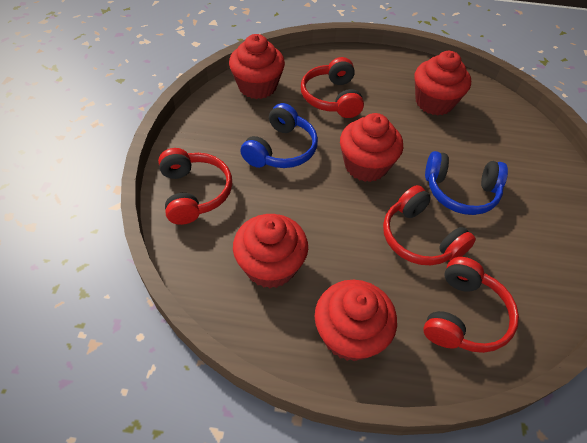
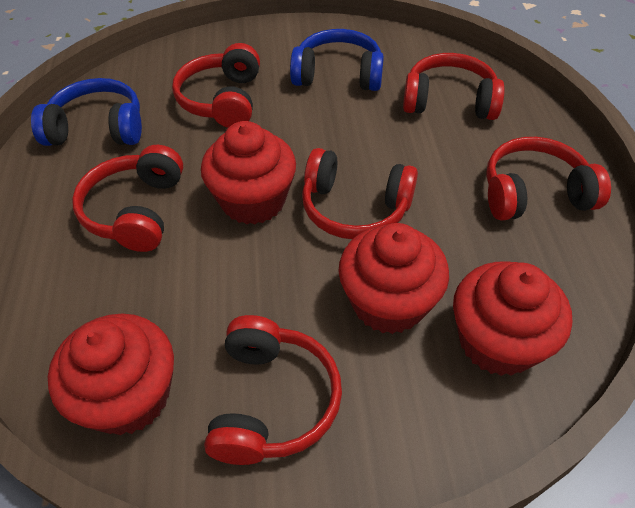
red cupcake: 5 -> 4
red headphones: 4 -> 6

